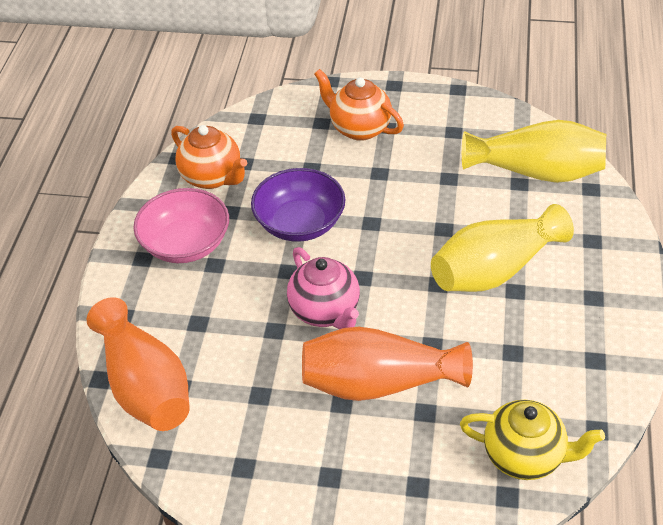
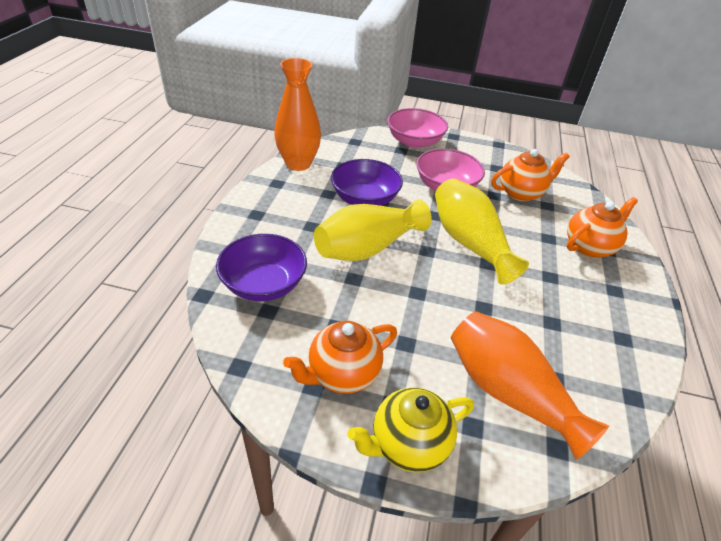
orange teapot: 2 -> 3
pink bowl: 1 -> 2
pink teapot: 1 -> 0
purple bowl: 1 -> 2

